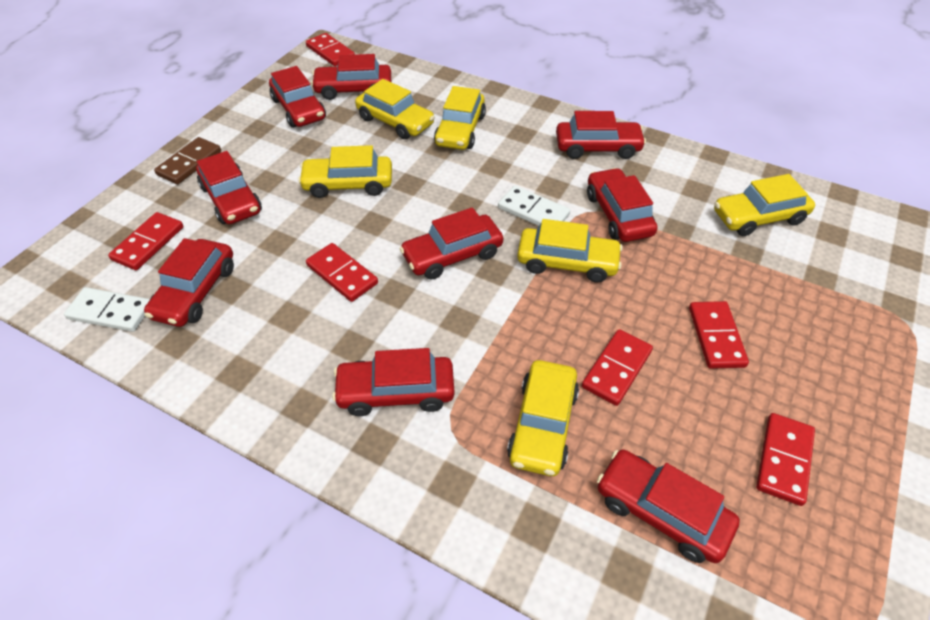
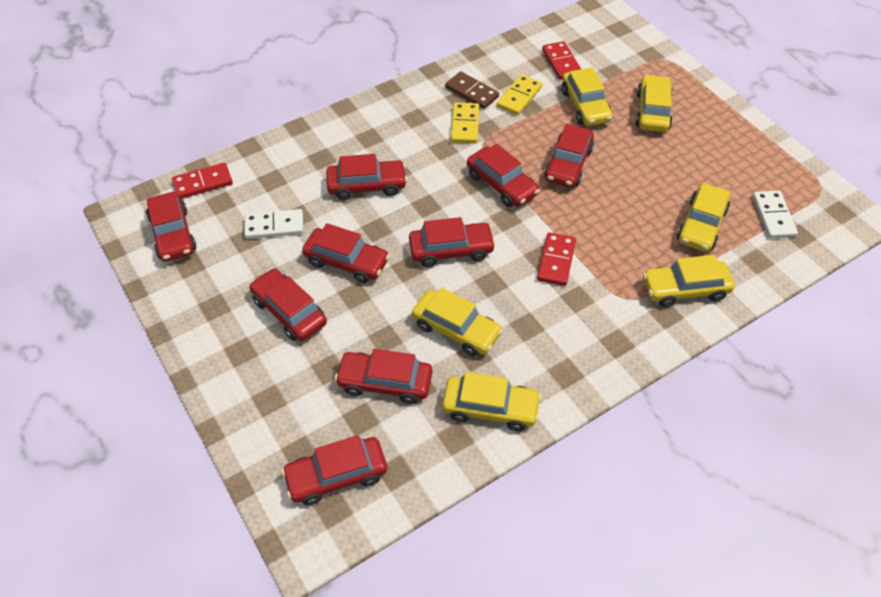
red domino: 6 -> 3
yellow domino: 0 -> 2

